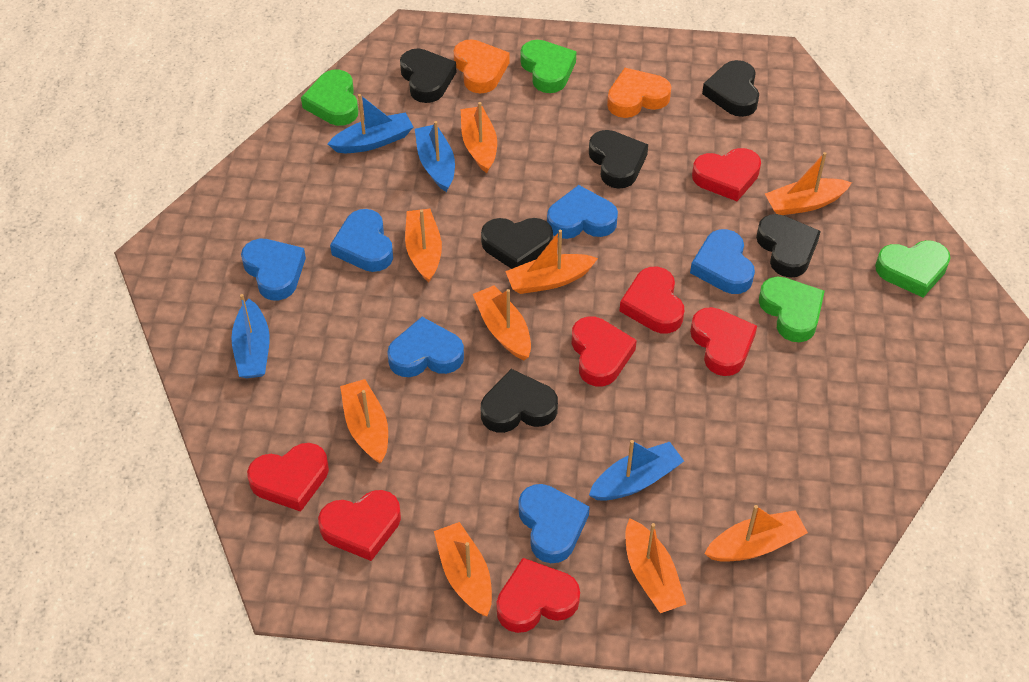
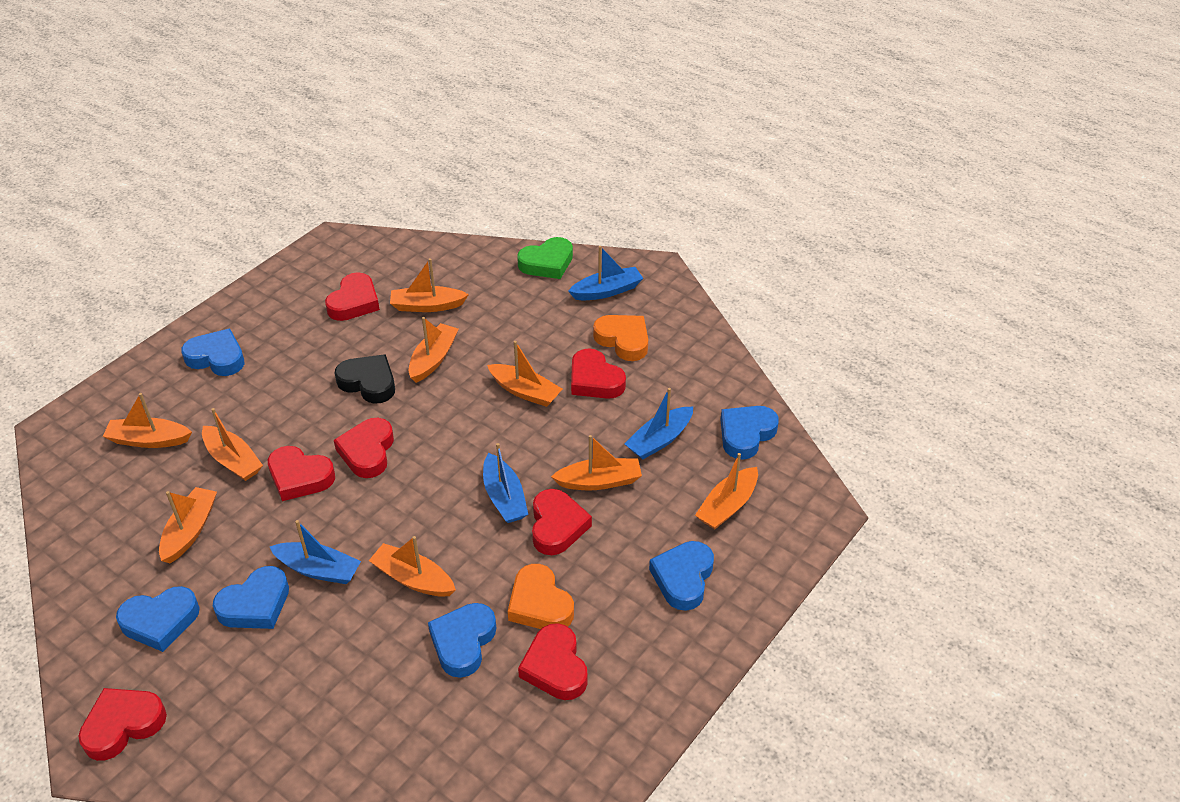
black heart: 6 -> 1
green heart: 4 -> 1

